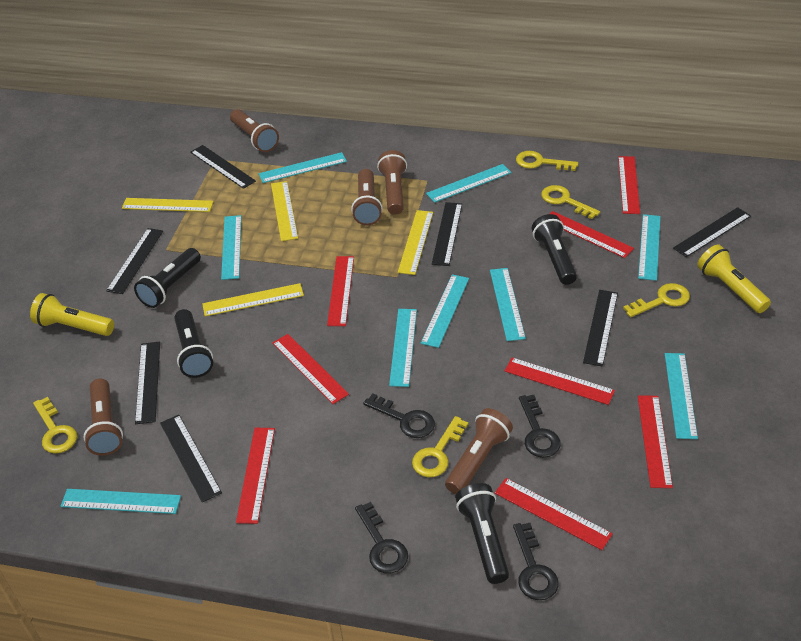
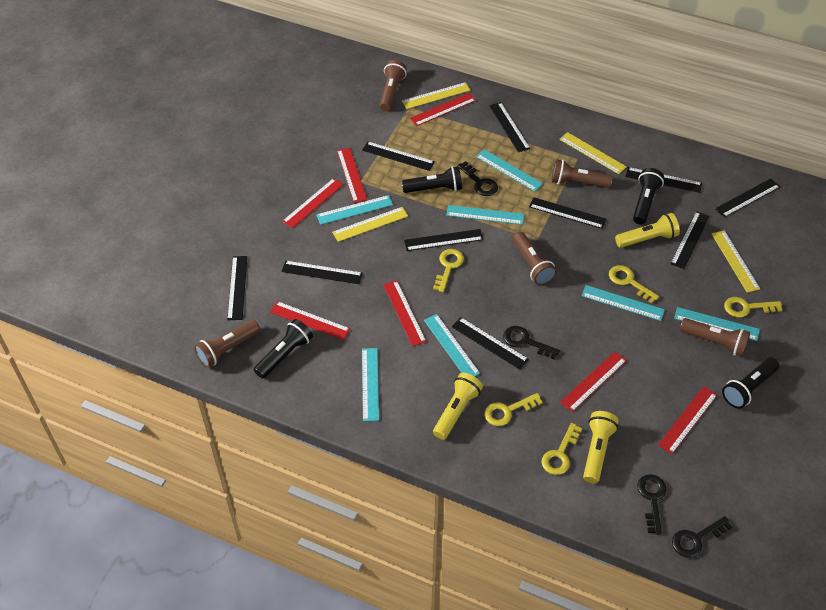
black ruler: 7 -> 10
red ruler: 8 -> 7
turquoise ruler: 9 -> 7
yellow flashlight: 2 -> 3

